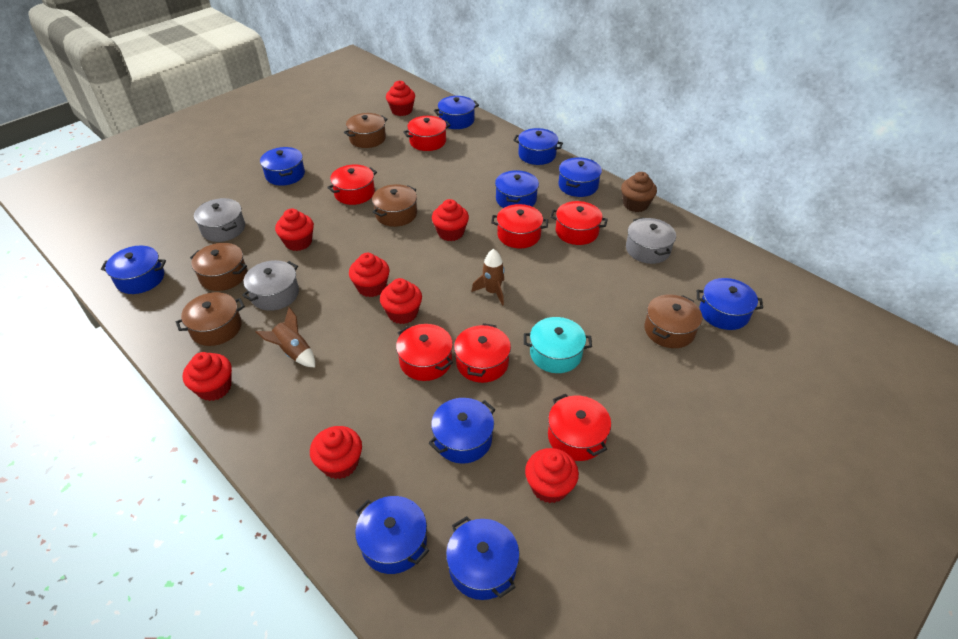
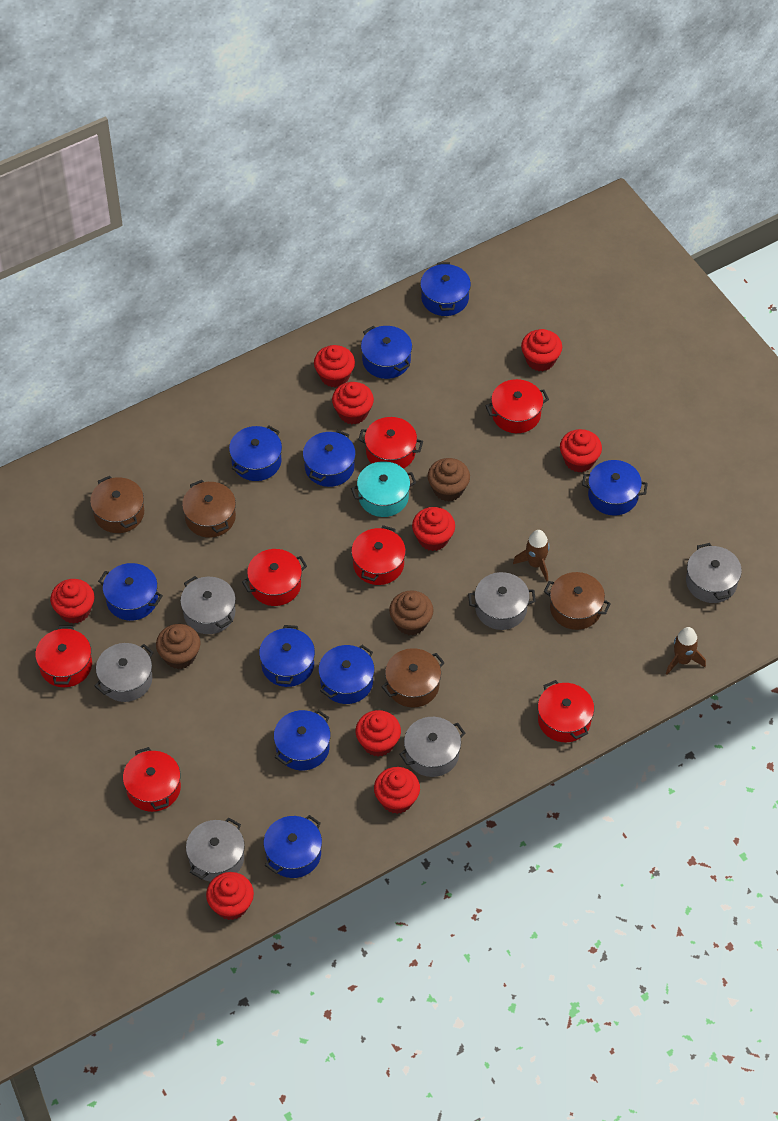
brown cupcake: 1 -> 3
brown pot: 5 -> 4
grey pot: 3 -> 6
red cupcake: 8 -> 9

